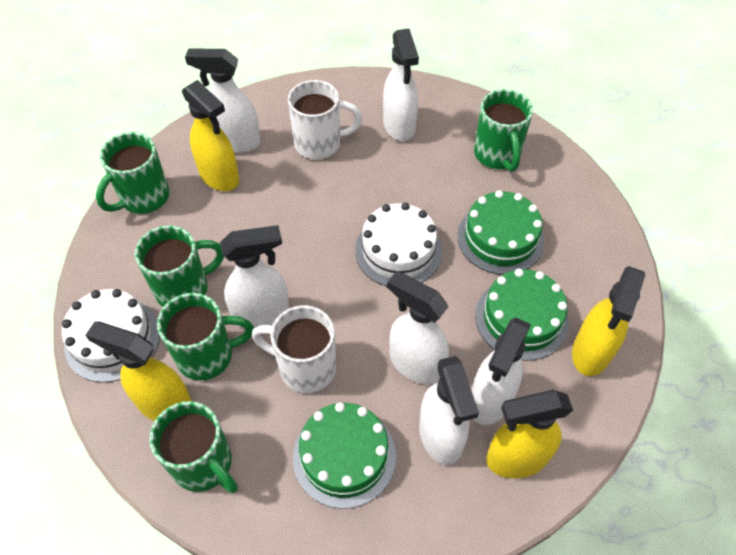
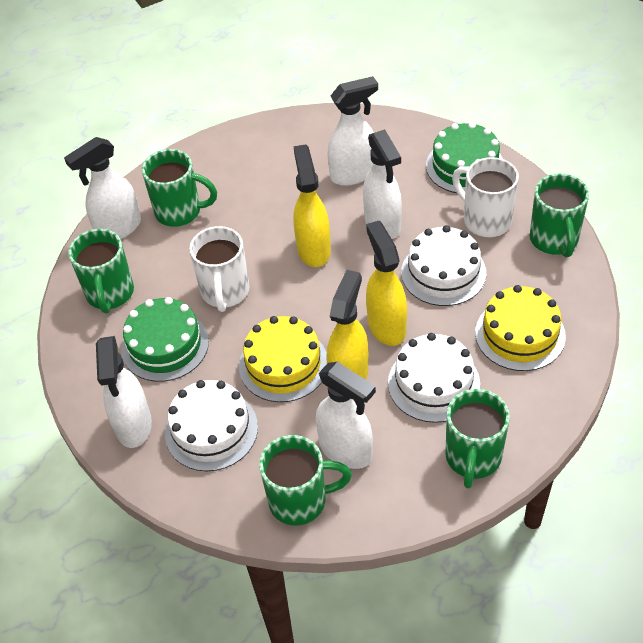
green cake: 3 -> 2
white cake: 2 -> 3
white spray bottle: 6 -> 5
yellow cake: 0 -> 2
yellow spray bottle: 4 -> 3

